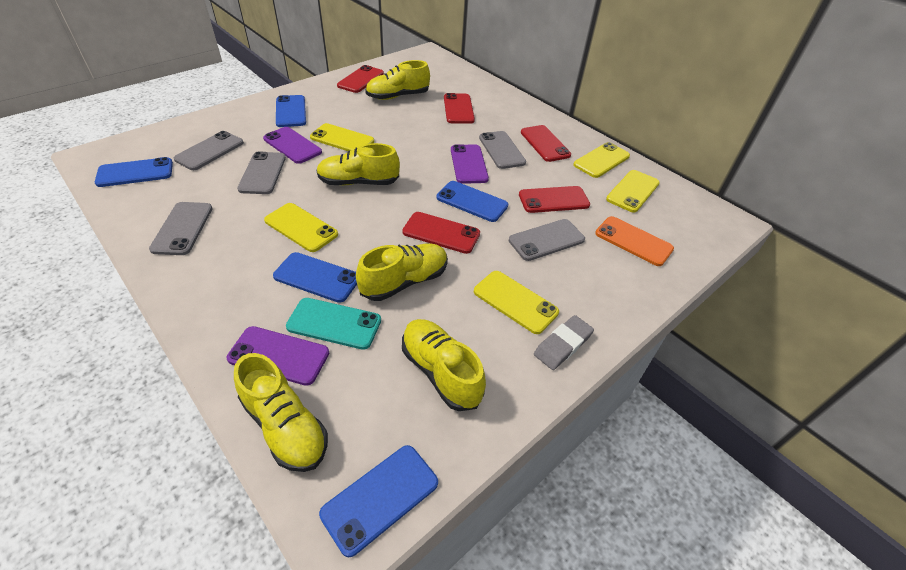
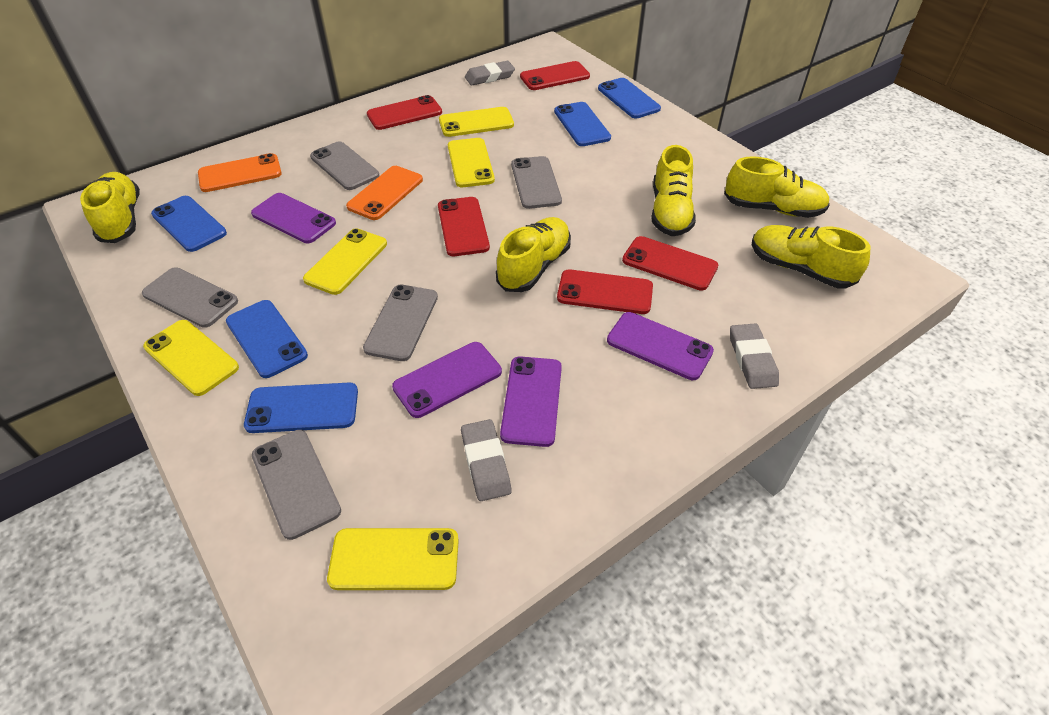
grey eraser: 1 -> 3
orange phone: 1 -> 2
purple phone: 3 -> 4
turquoise phone: 1 -> 0

